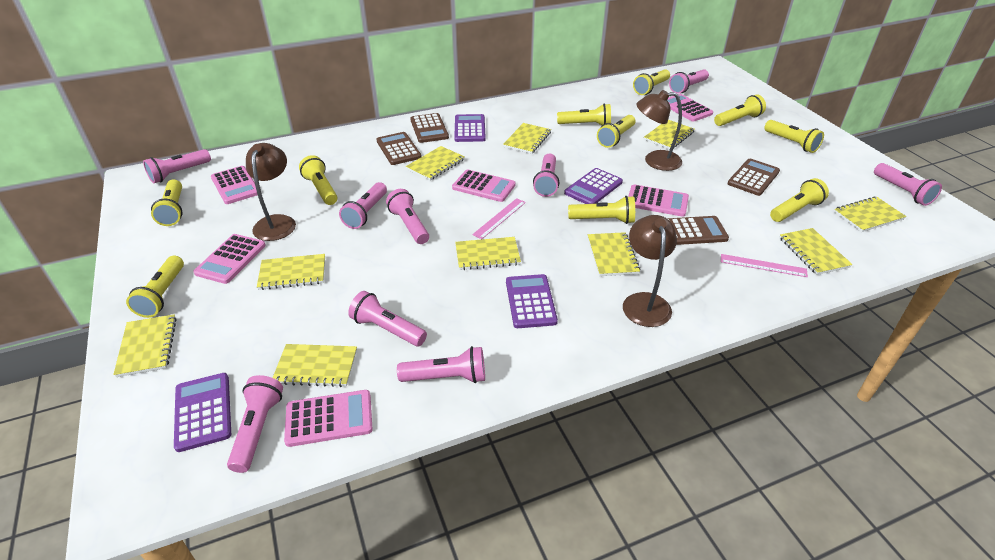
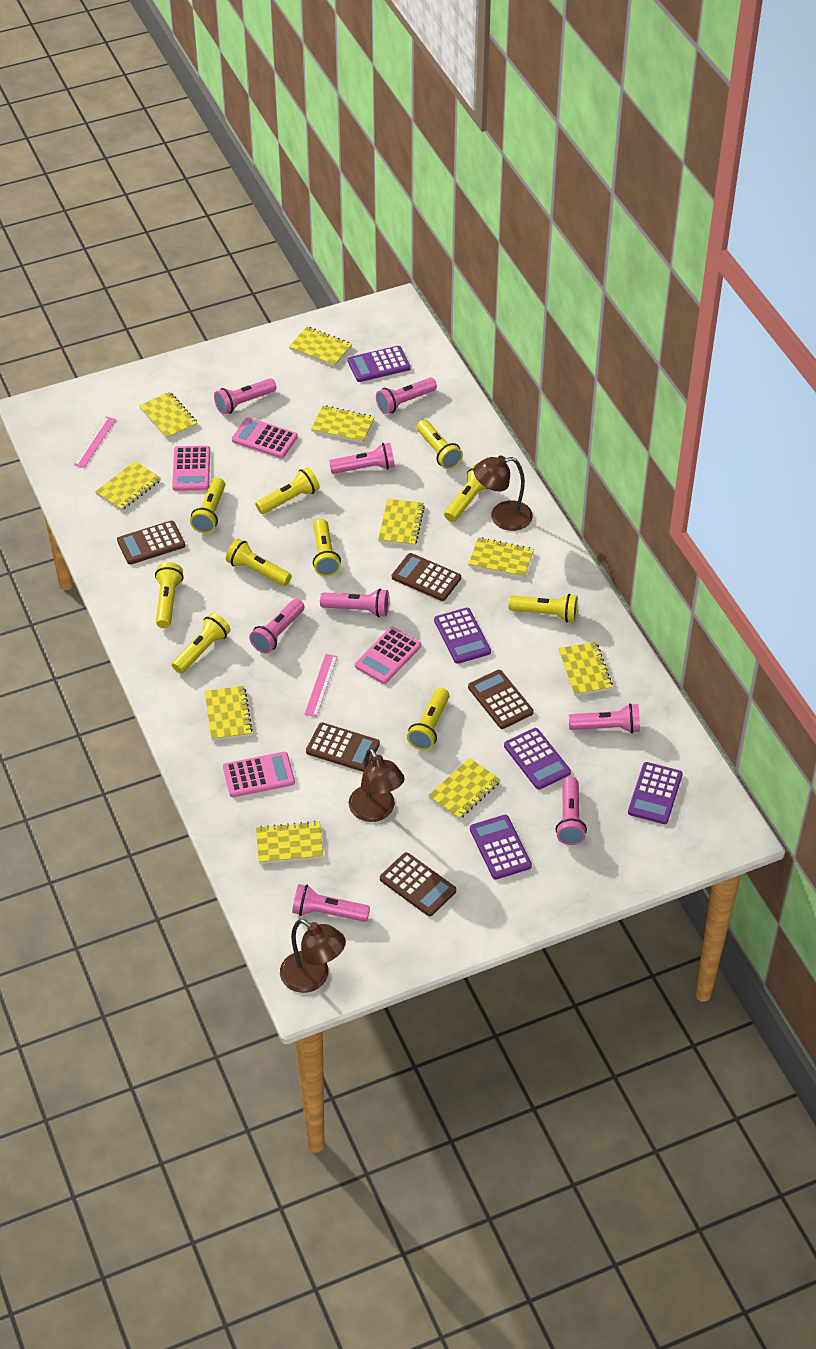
brown calculator: 4 -> 5
pink calculator: 6 -> 4
pink flashlight: 9 -> 8
purple calculator: 4 -> 5

